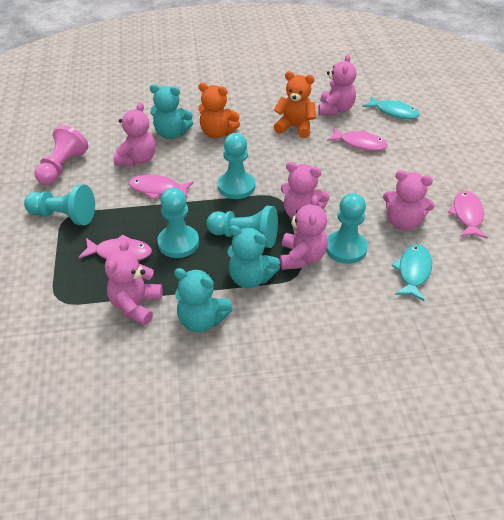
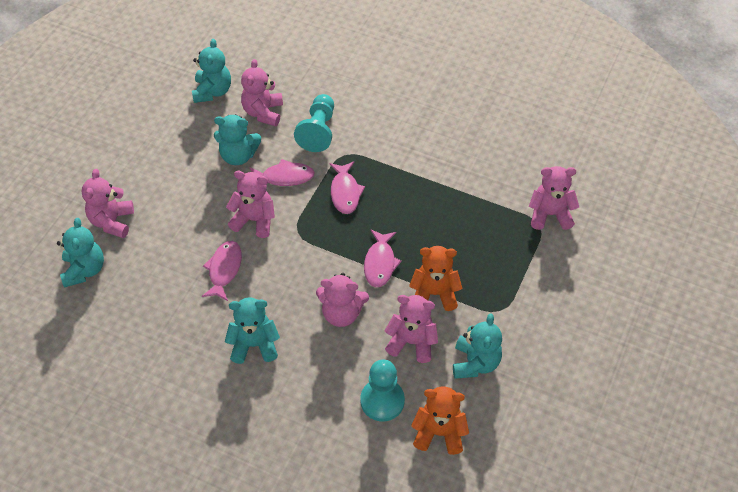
pink pawn: 1 -> 0
turquoise fish: 2 -> 0
turquoise pawn: 5 -> 2
turquoise teddy bear: 3 -> 5

